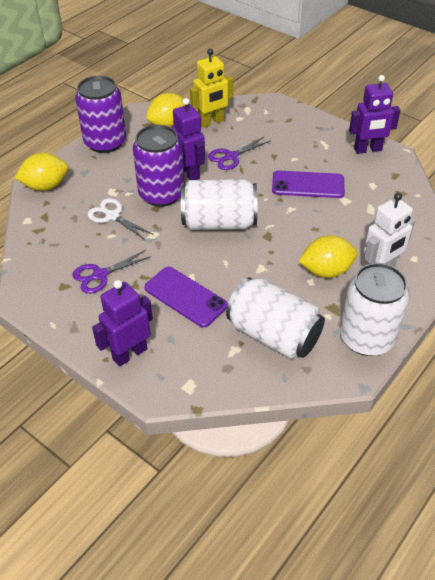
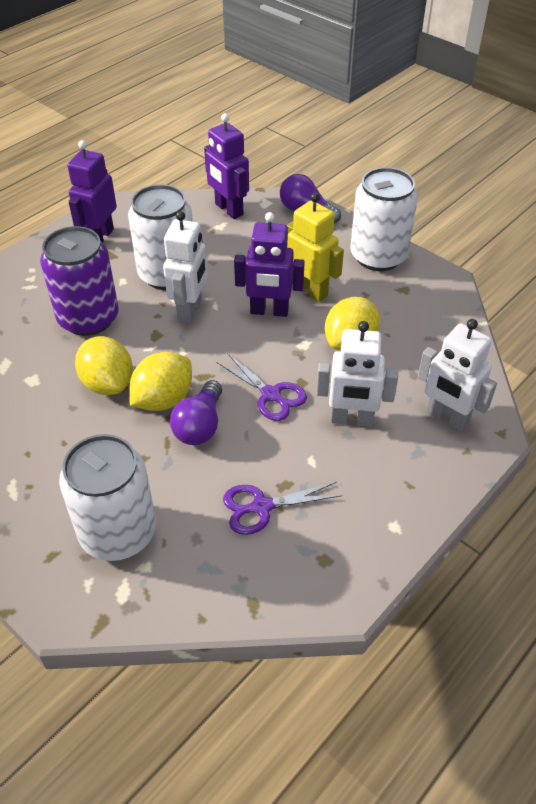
purple can: 2 -> 1
purple light bulb: 0 -> 2
purple phone: 2 -> 0
white robot: 1 -> 3
white scissors: 1 -> 0

